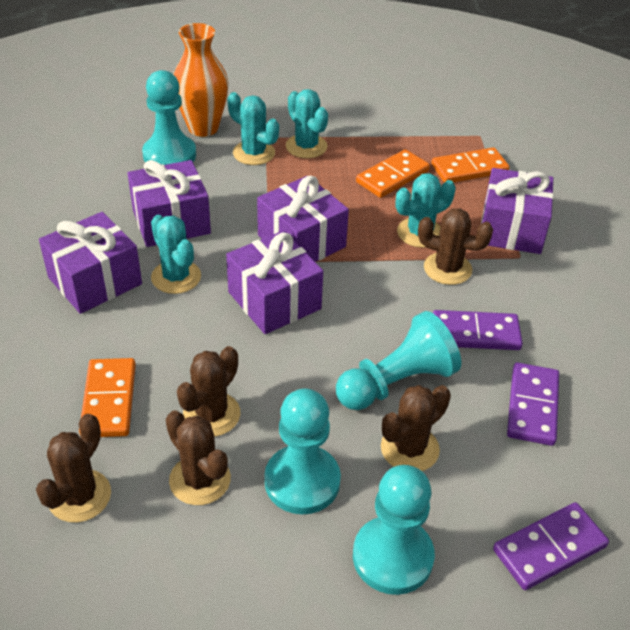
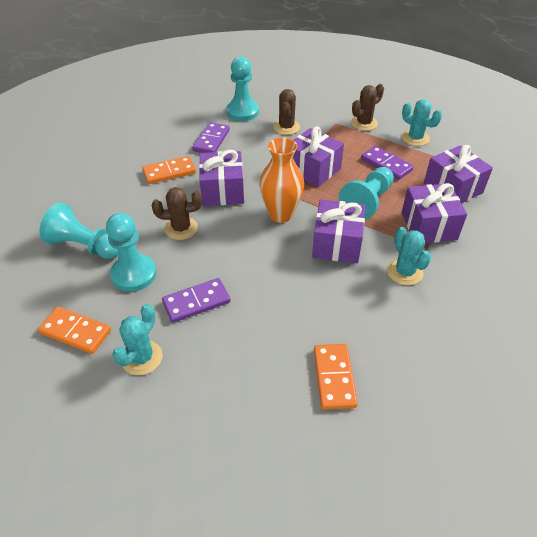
brown cactus: 5 -> 3
turquoise cactus: 4 -> 3

